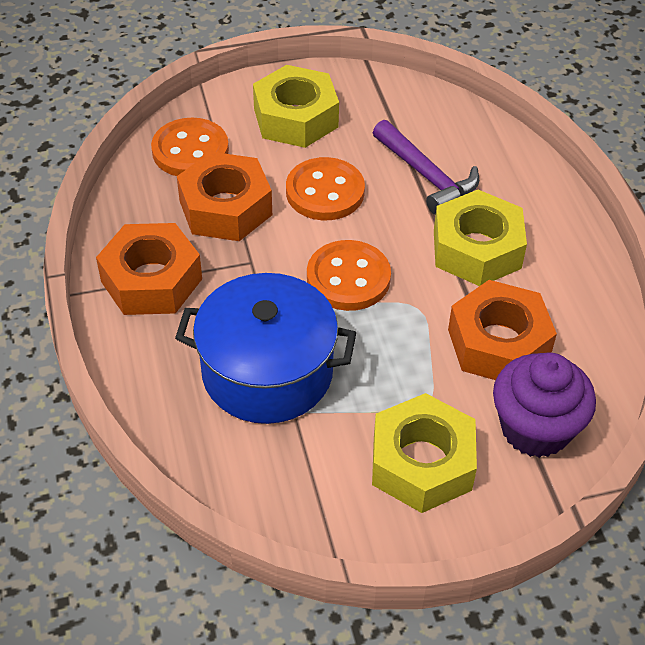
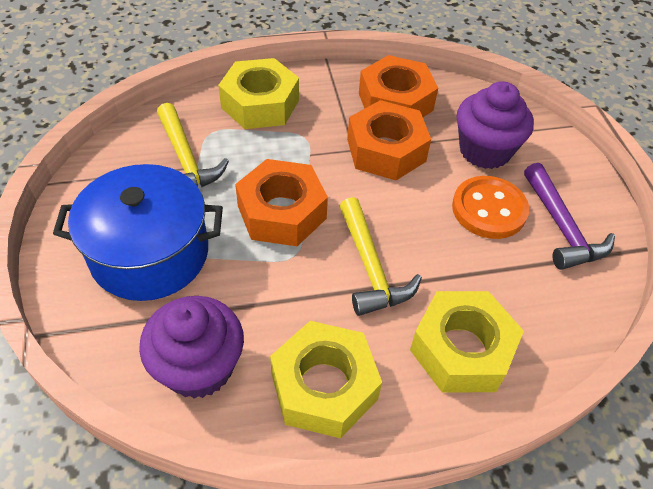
orange button: 3 -> 1
purple cupcake: 1 -> 2
yellow hammer: 0 -> 2

